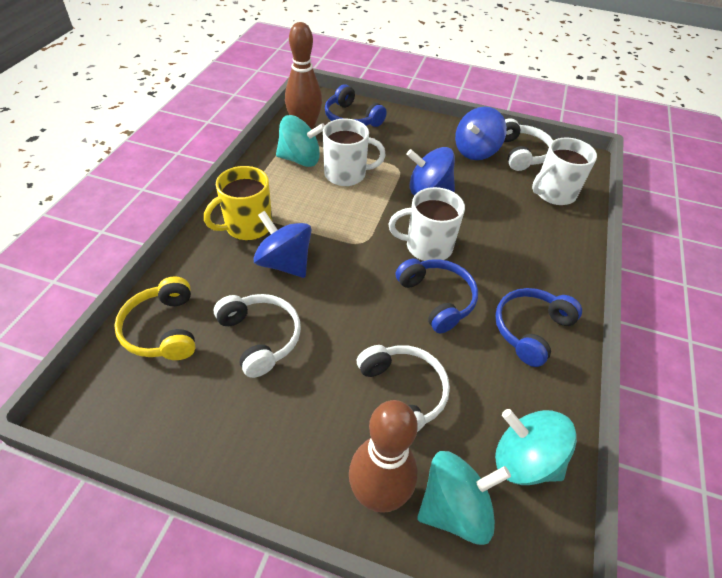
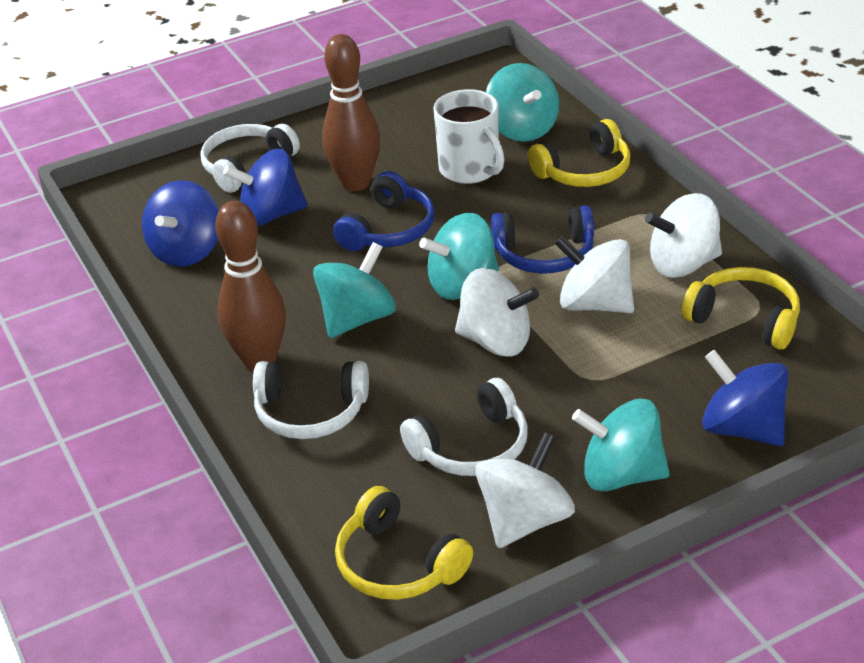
blue headphones: 3 -> 2
turquoise spinning top: 3 -> 4
white mug: 3 -> 1
white spinning top: 0 -> 4
yellow headphones: 1 -> 3
yellow mug: 1 -> 0

